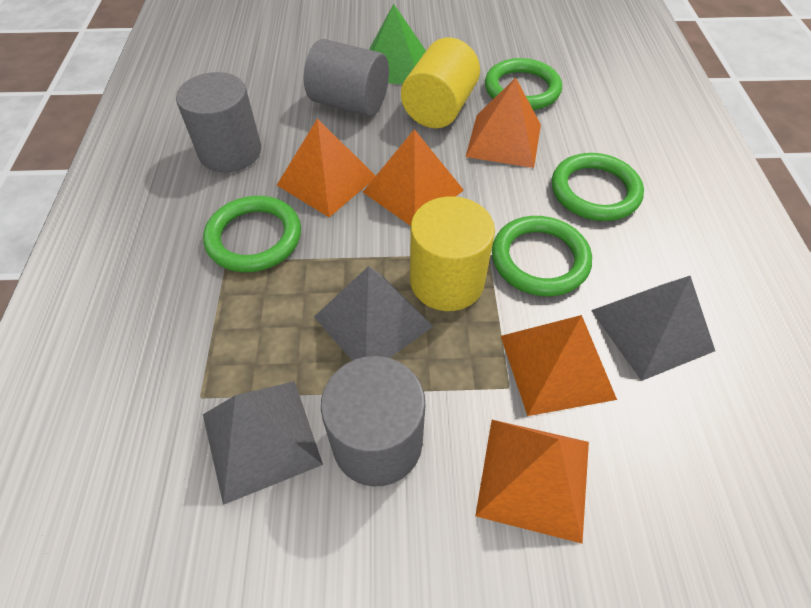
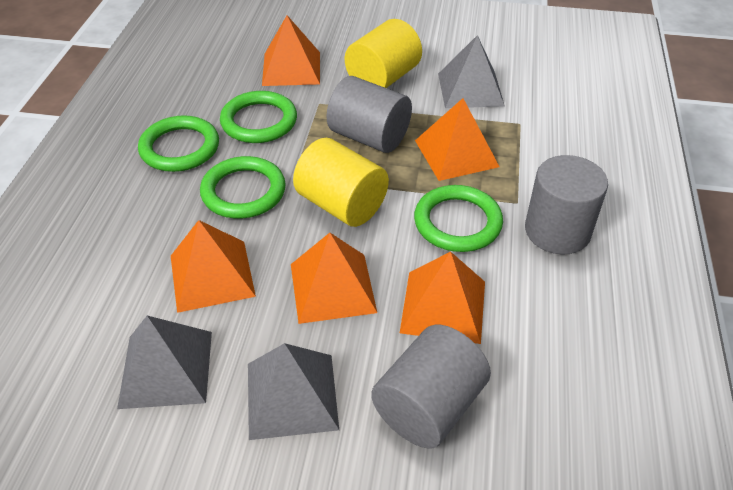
green pyramid: 1 -> 0

